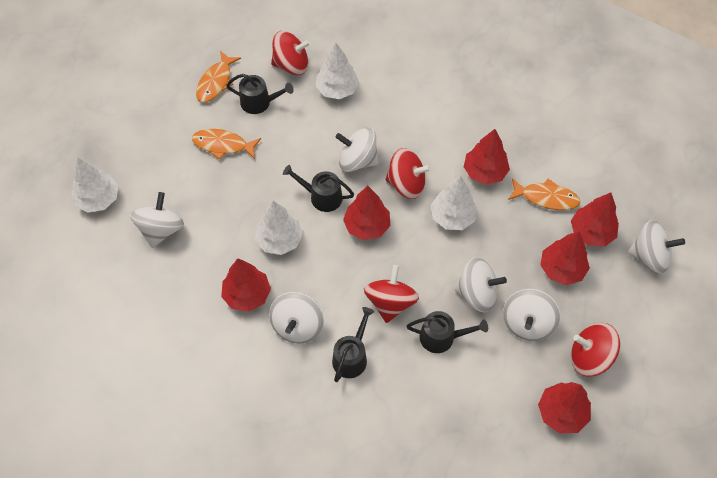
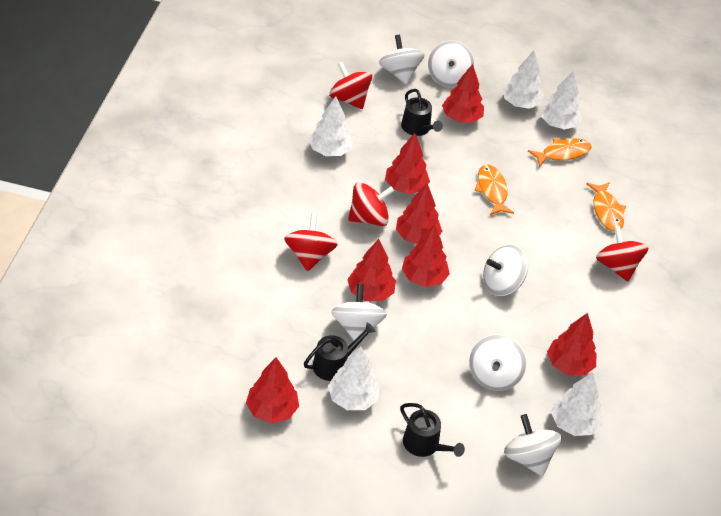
black watering can: 4 -> 3
red tree: 6 -> 7
white tree: 4 -> 5

